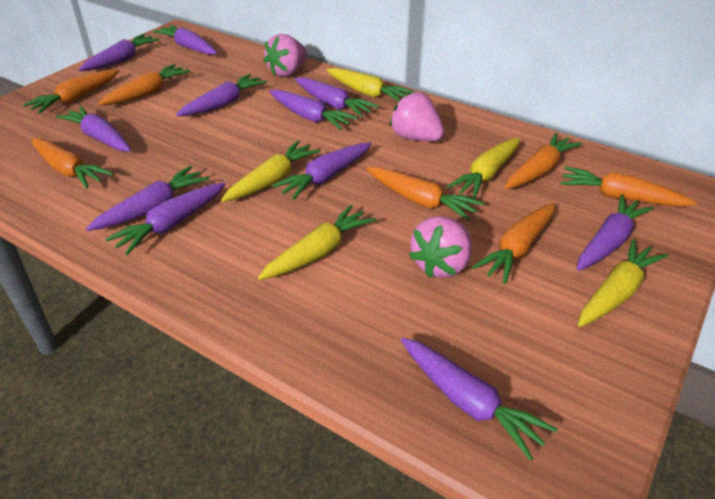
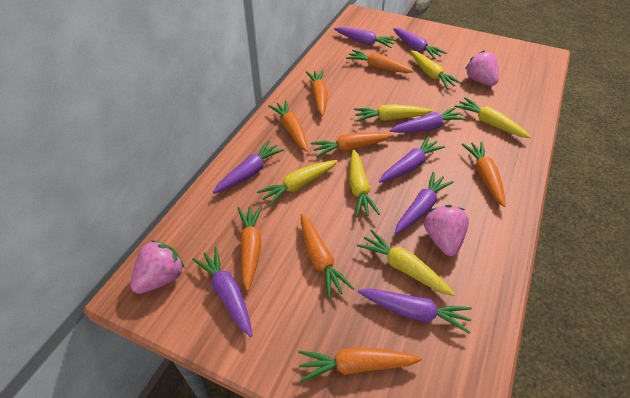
orange carrot: 7 -> 8
purple carrot: 11 -> 8
yellow carrot: 5 -> 6

